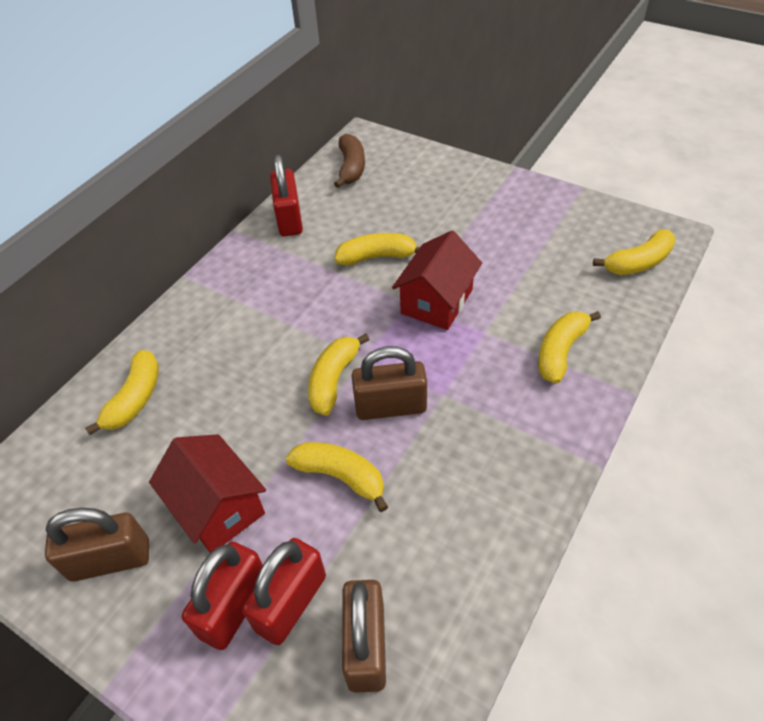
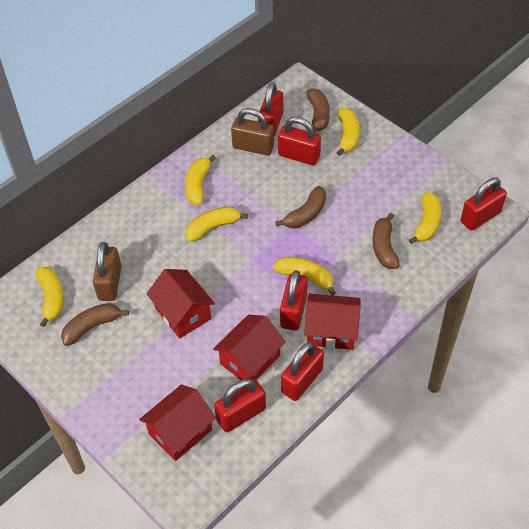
brown banana: 1 -> 4
brown padlock: 3 -> 2
red house: 2 -> 4
red padlock: 3 -> 6

